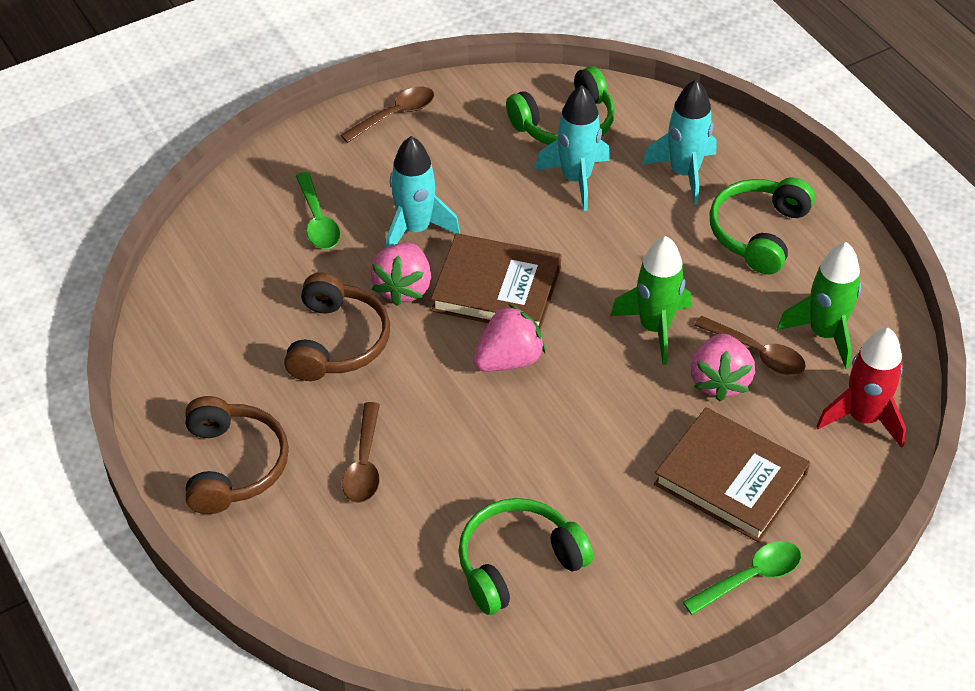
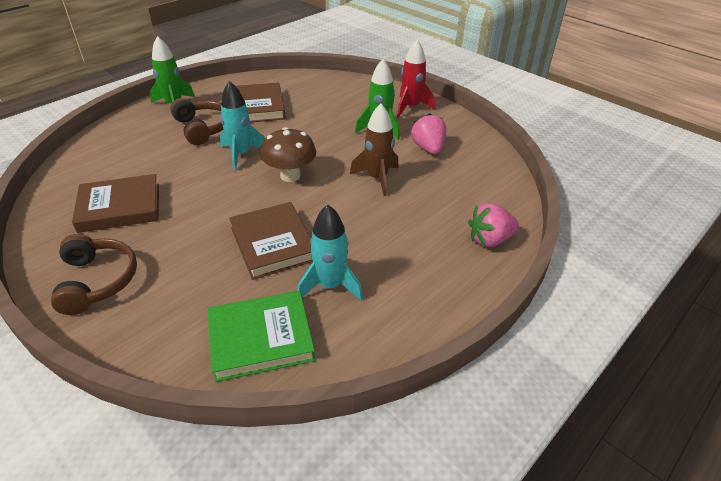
brown book: 2 -> 3
brown mushroom: 0 -> 1
brown rocket: 0 -> 1
brown spoon: 3 -> 0
green book: 0 -> 1
green headphones: 3 -> 0
green spoon: 2 -> 0
pink strawberry: 3 -> 2
turquoise rocket: 3 -> 2

